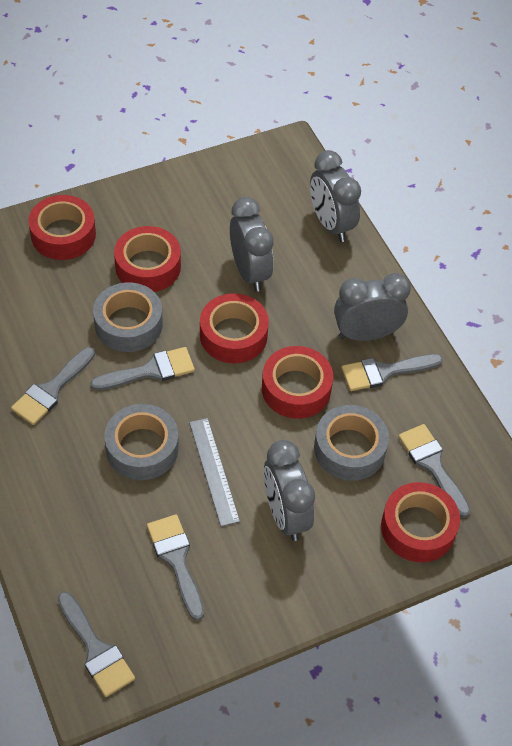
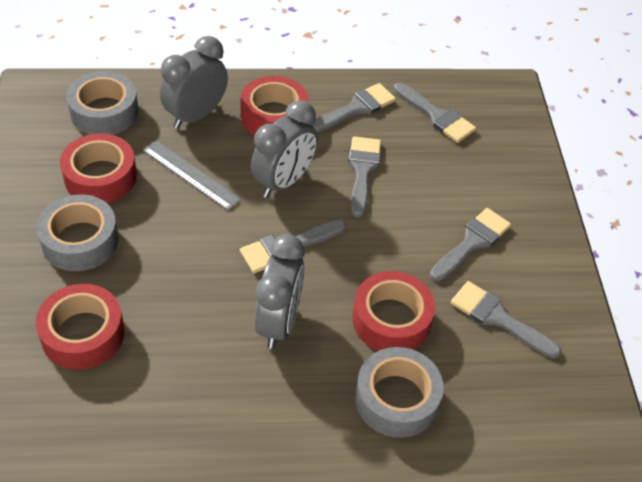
grey clock: 4 -> 3
red tape: 5 -> 4

